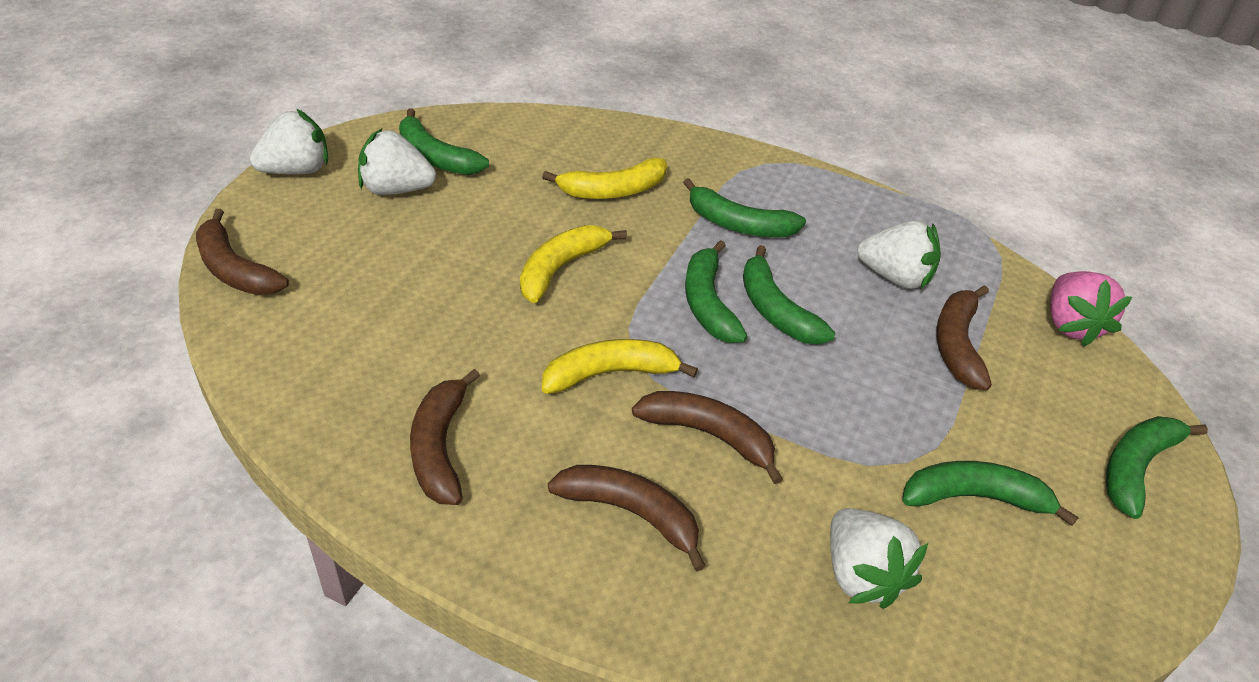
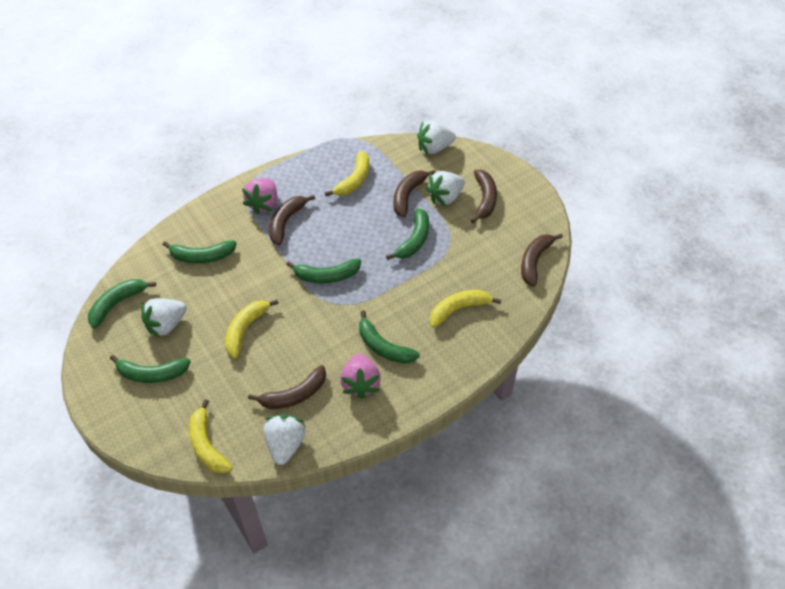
pink strawberry: 1 -> 2
yellow banana: 3 -> 4

